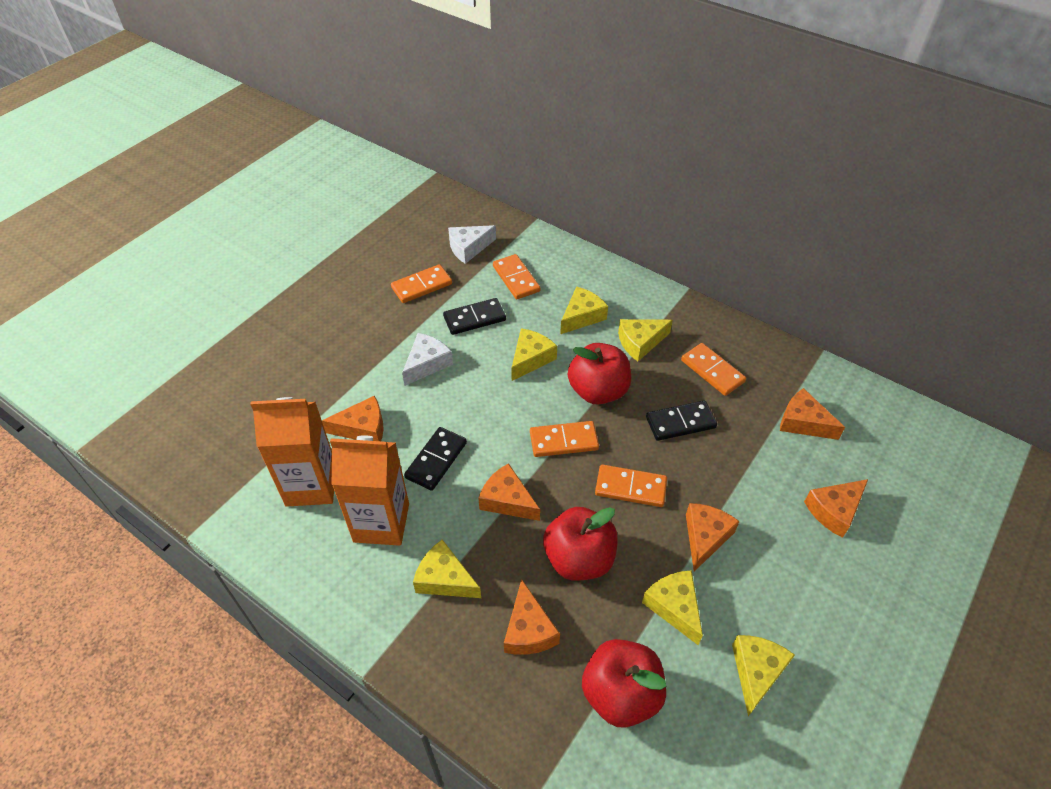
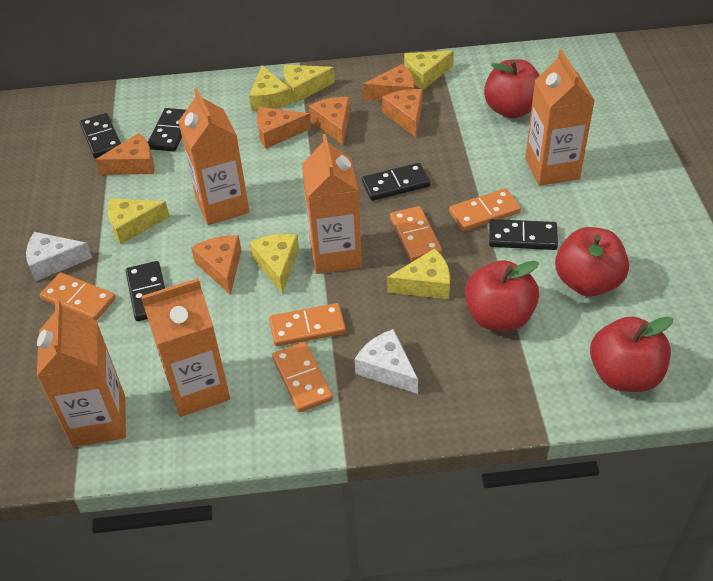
black domino: 3 -> 5
orange carton: 2 -> 5
red apple: 3 -> 4

